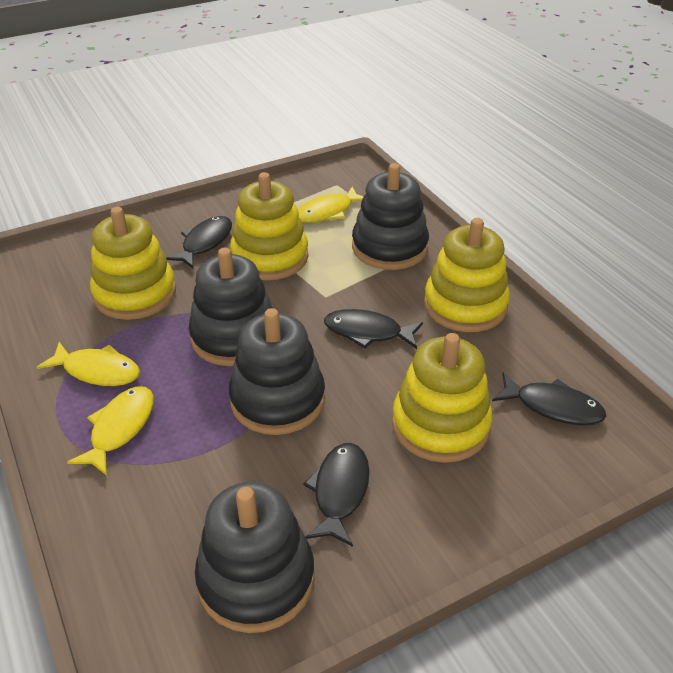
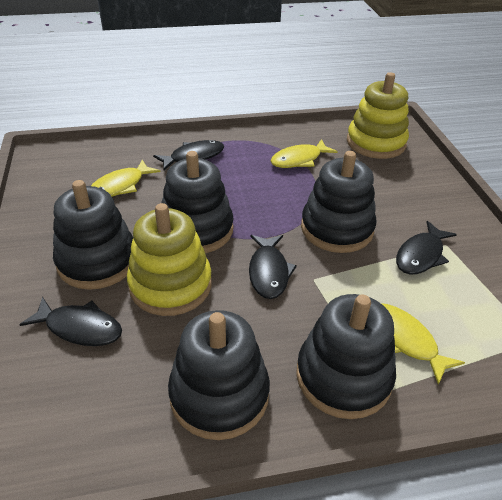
black stacking toy: 4 -> 5
yellow stacking toy: 4 -> 2

